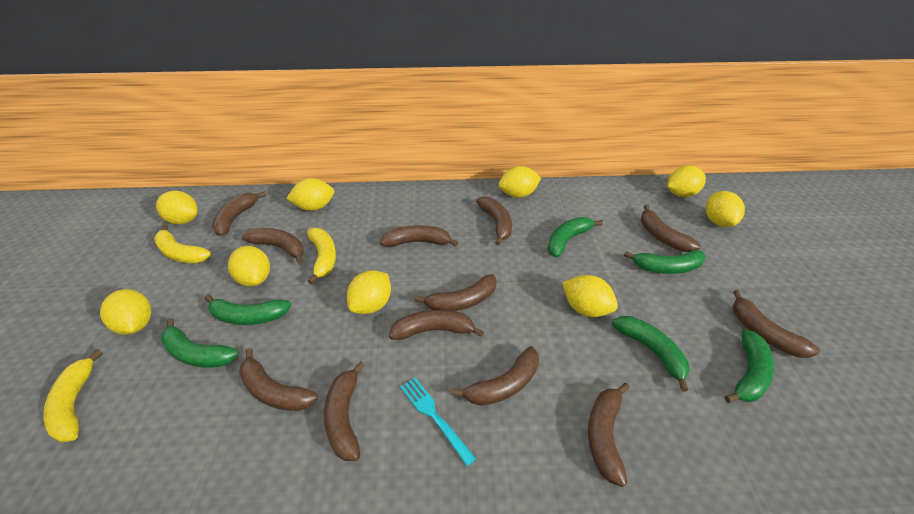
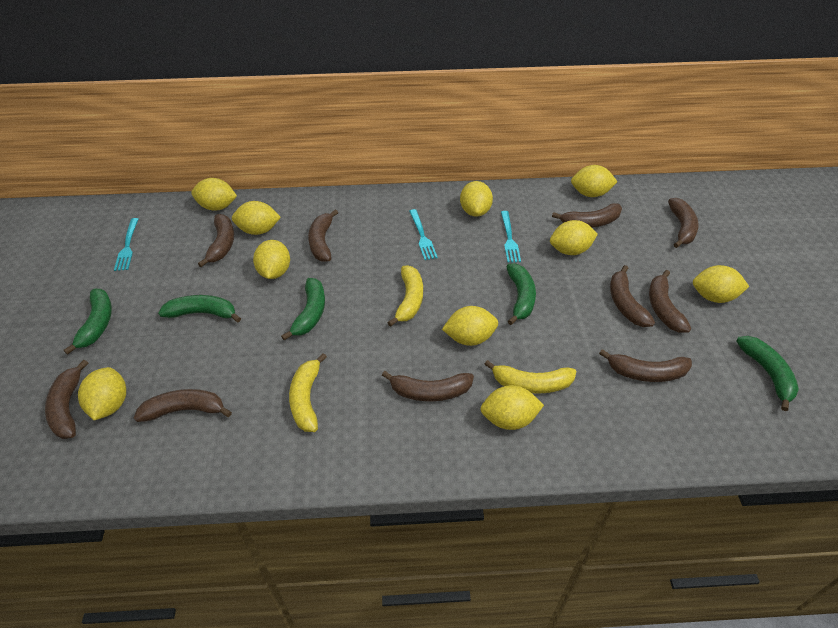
brown banana: 12 -> 10
green banana: 6 -> 5
turquoise fork: 1 -> 3
yellow lemon: 9 -> 10

